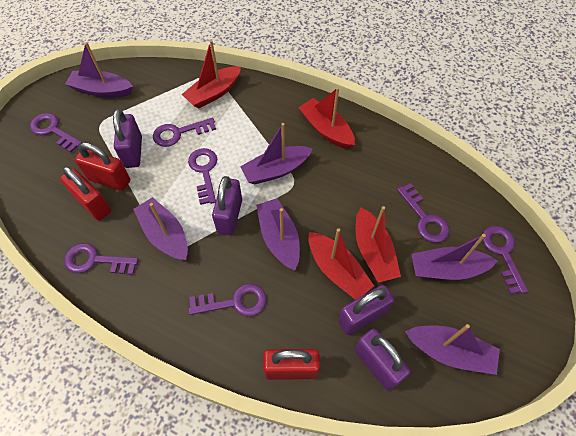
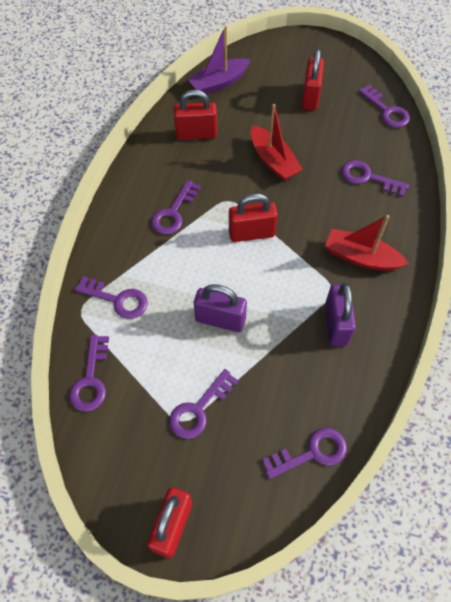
purple boat: 6 -> 1
purple padlock: 4 -> 2
red boat: 4 -> 2
red padlock: 3 -> 4

